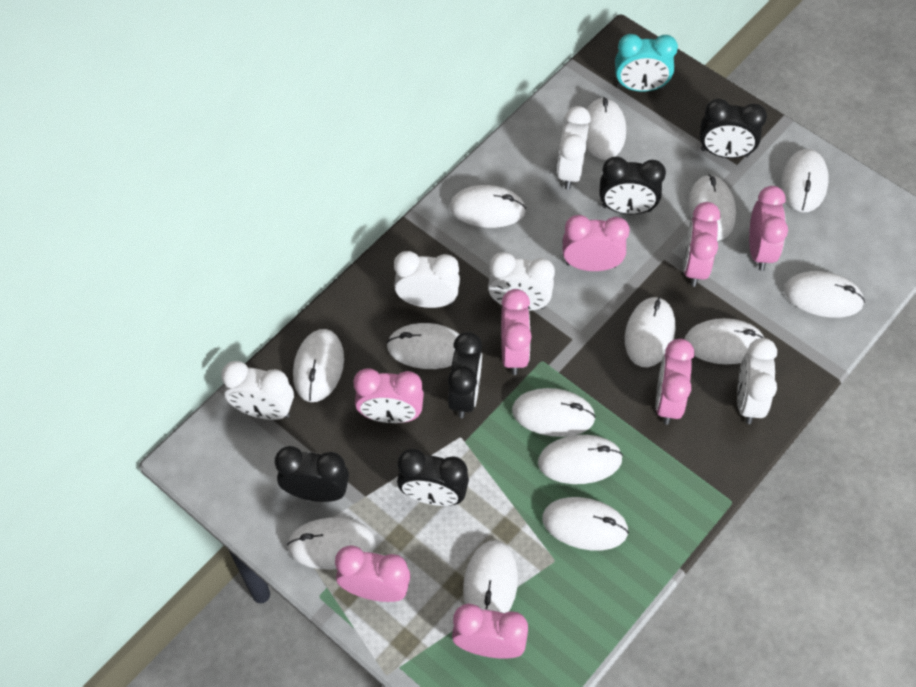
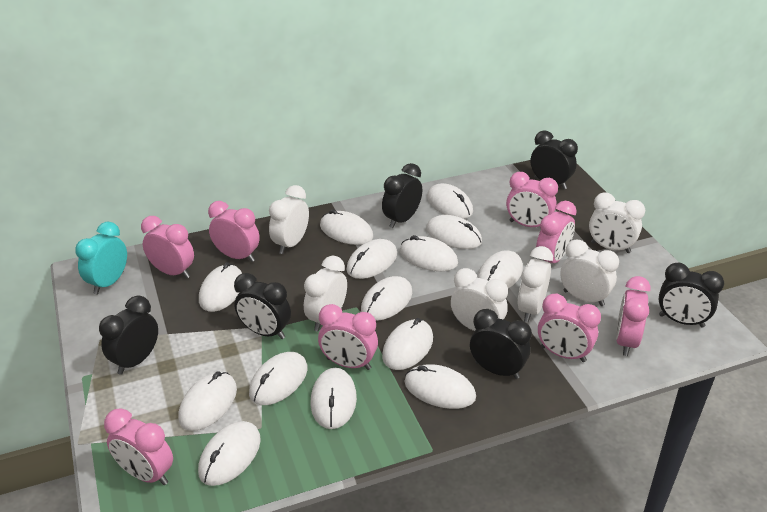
black clock: 5 -> 6
white clock: 5 -> 6

